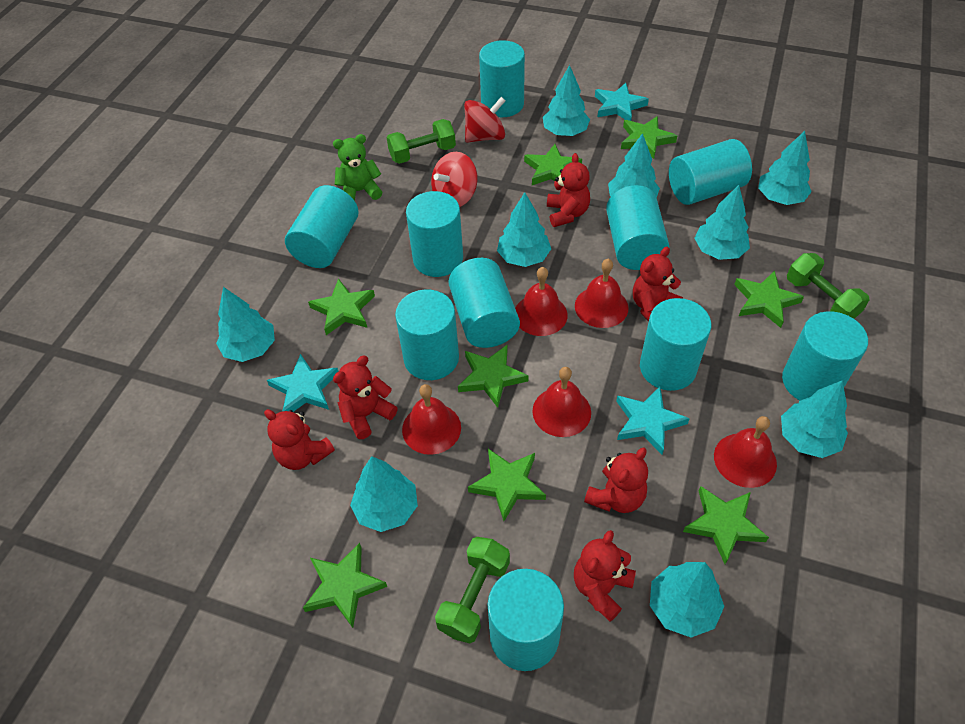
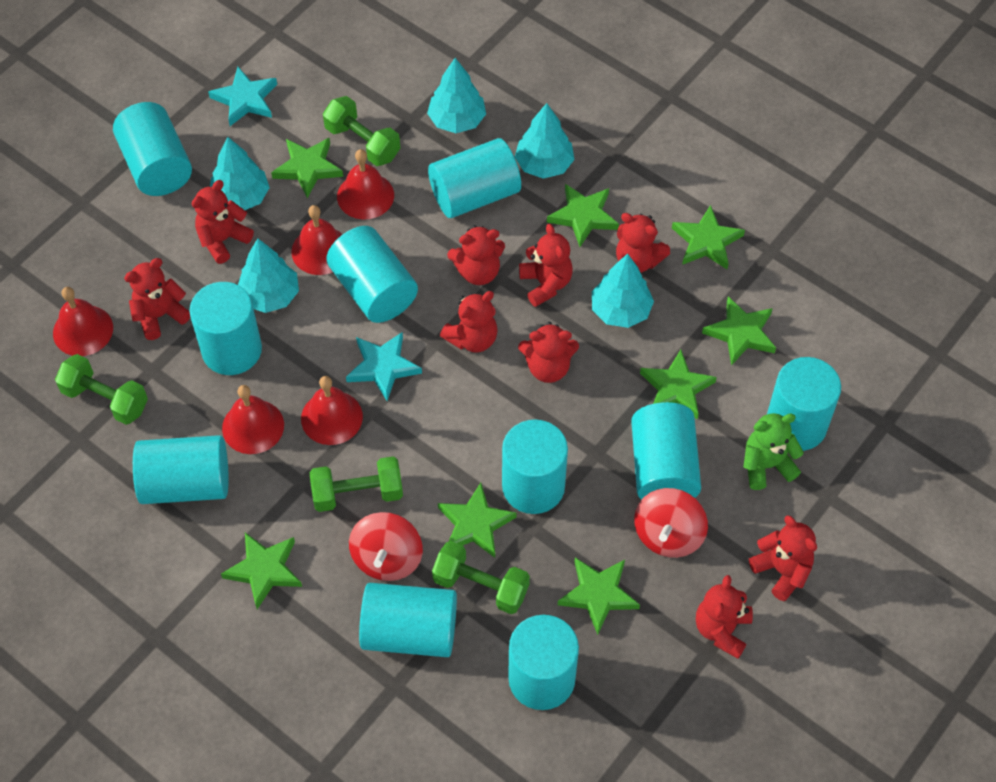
green dumbbell: 3 -> 4
red teddy bear: 6 -> 9
turquoise star: 3 -> 2
turquoise tree: 9 -> 5

